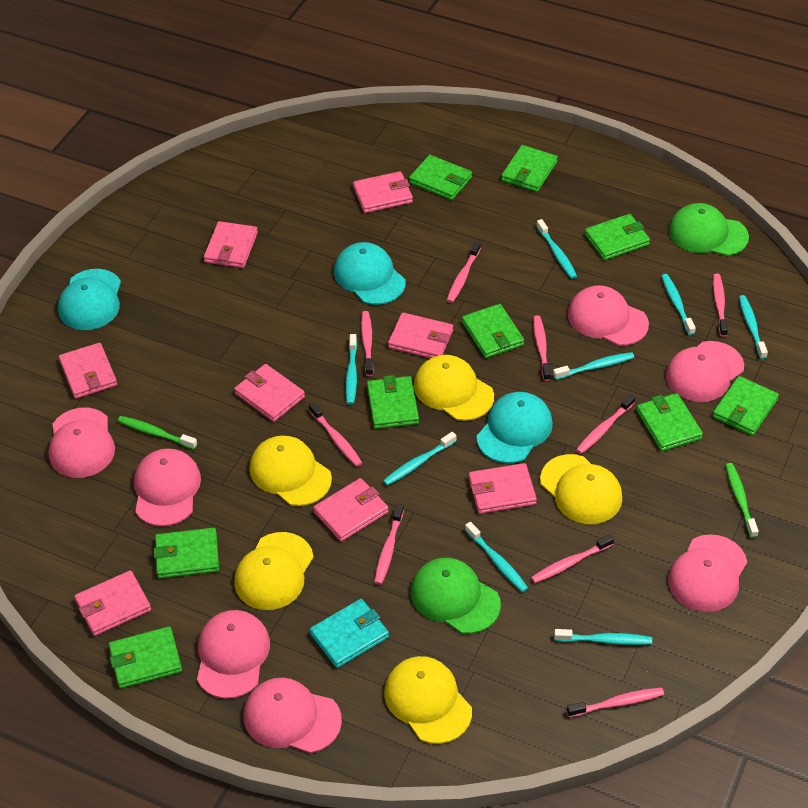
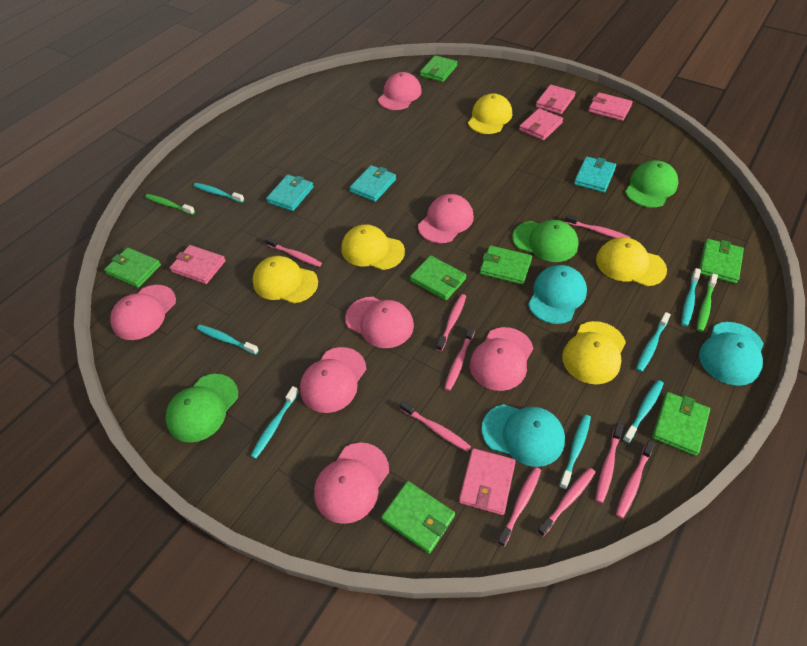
green cap: 2 -> 3
green wallet: 9 -> 7
pink wallet: 8 -> 5
turquoise toothbrush: 8 -> 7
turquoise wallet: 1 -> 3

